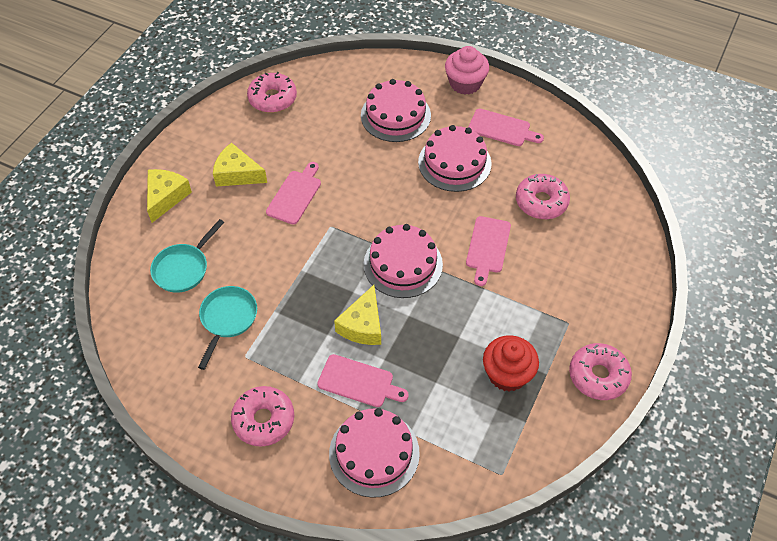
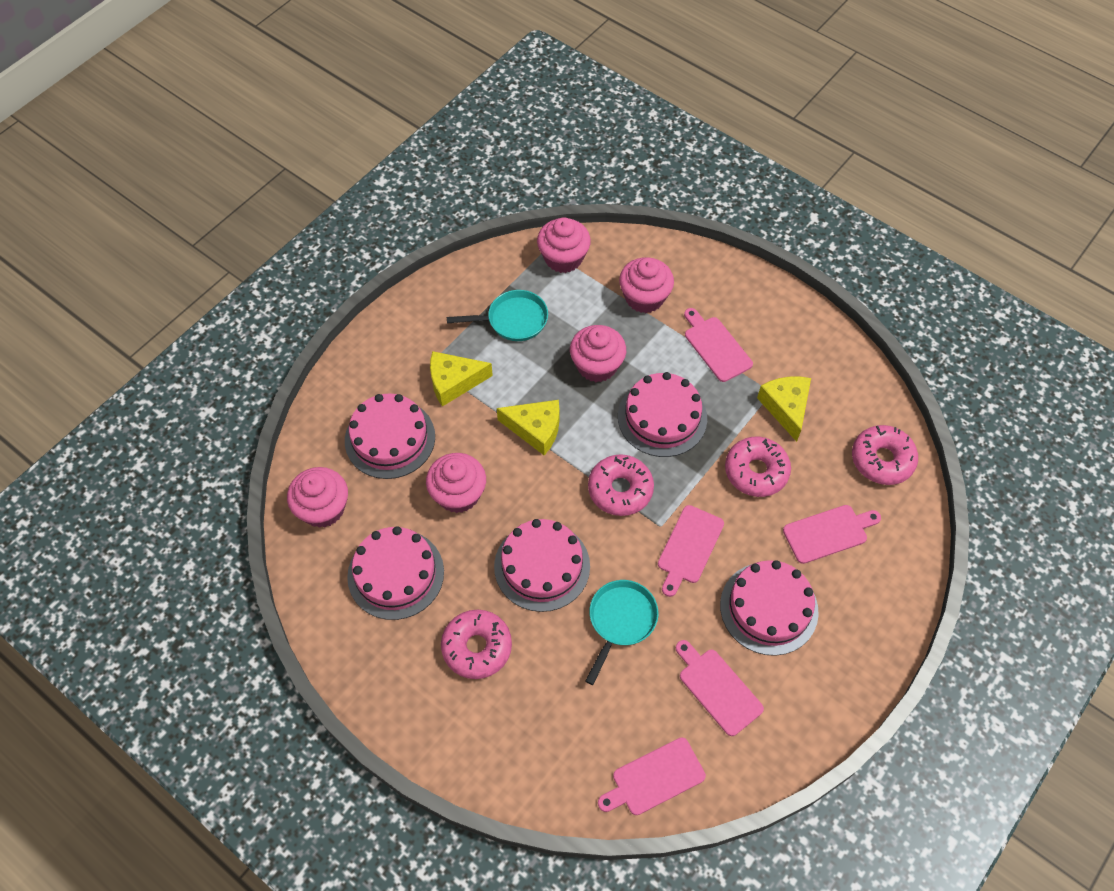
pink cake: 4 -> 5
pink cupcake: 1 -> 5
pink cutting board: 4 -> 5
red cupcake: 1 -> 0

